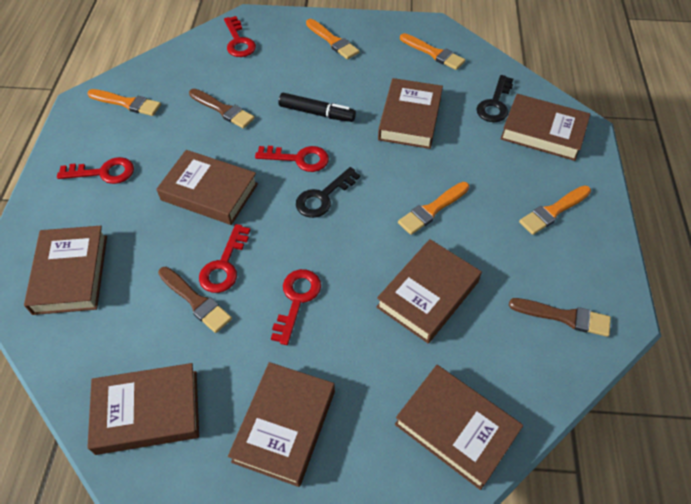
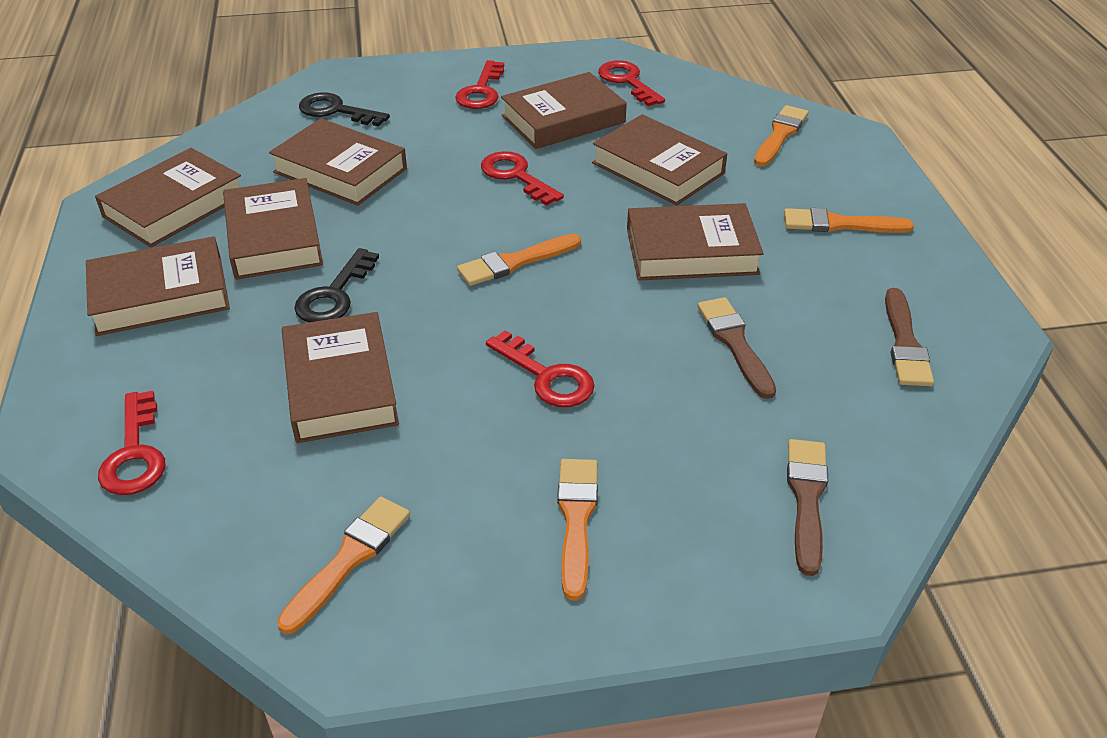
black marker: 1 -> 0

